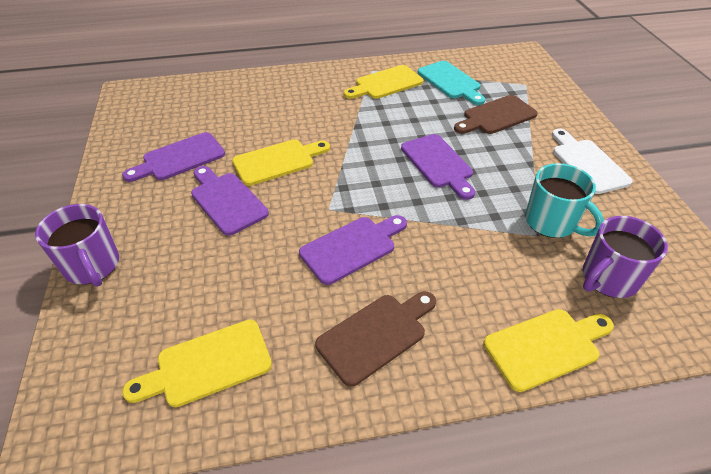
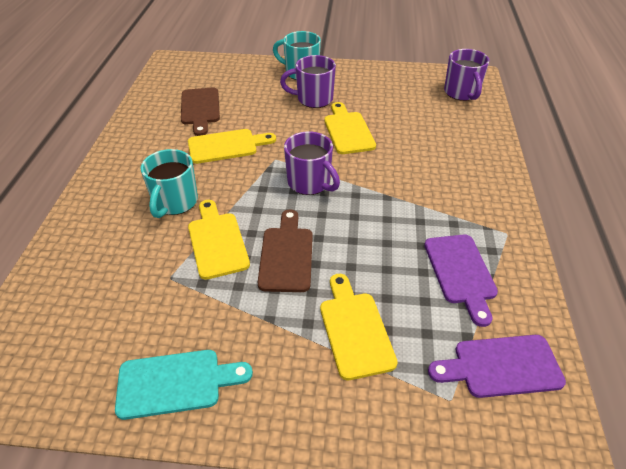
purple cutting board: 4 -> 2
purple mug: 2 -> 3
turquoise mug: 1 -> 2
white cutting board: 1 -> 0

